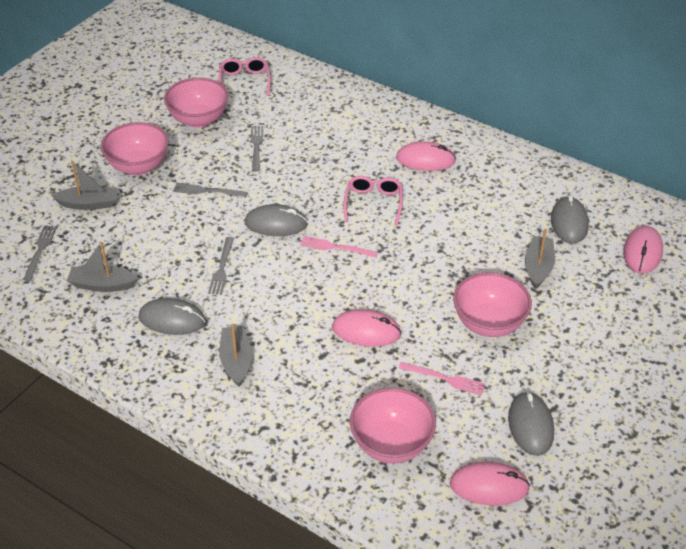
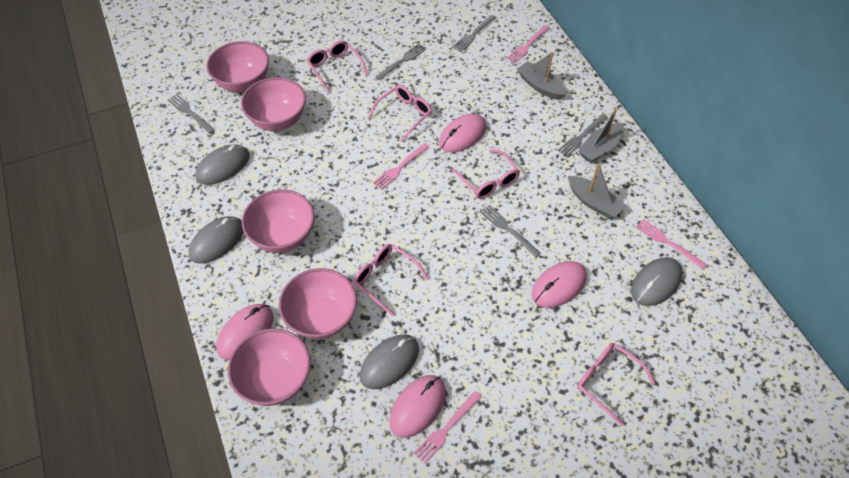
grey boat: 4 -> 3
grey fork: 4 -> 5
pink bowl: 4 -> 5
pink fork: 2 -> 4
pink glasses: 2 -> 5

